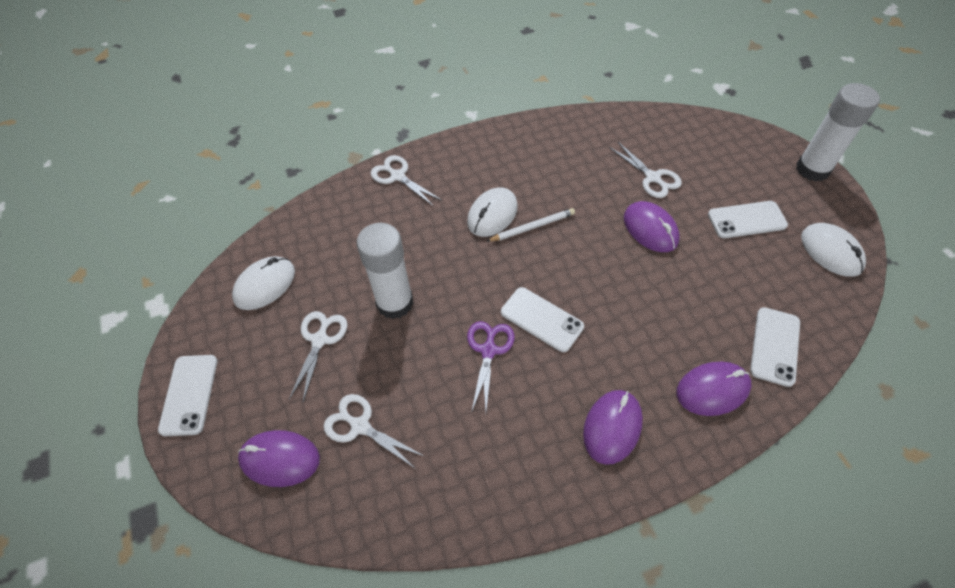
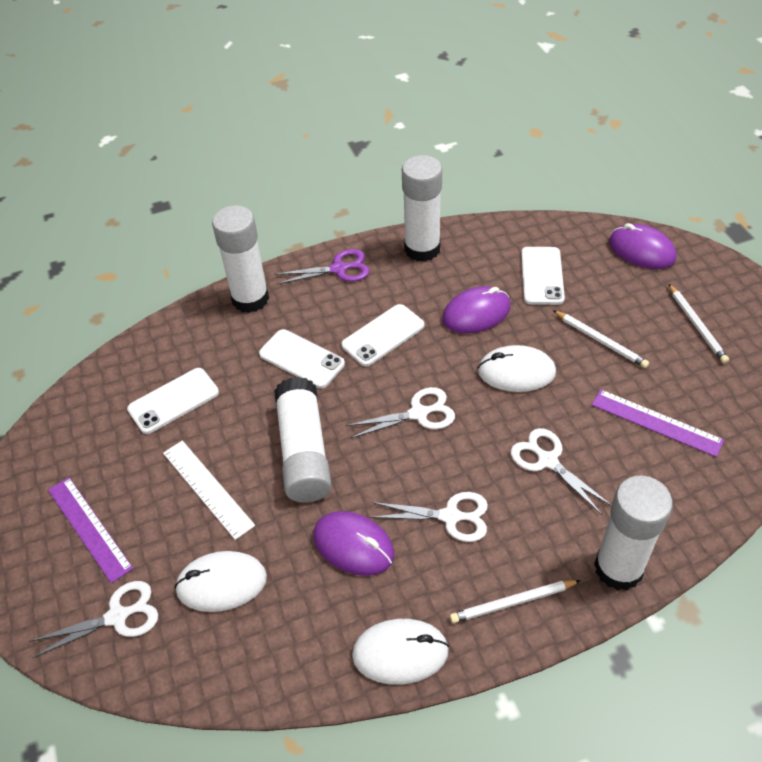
purple mouse: 4 -> 3
purple ruler: 0 -> 2
white glue stick: 2 -> 4
white pencil: 1 -> 3
white ruler: 0 -> 1

